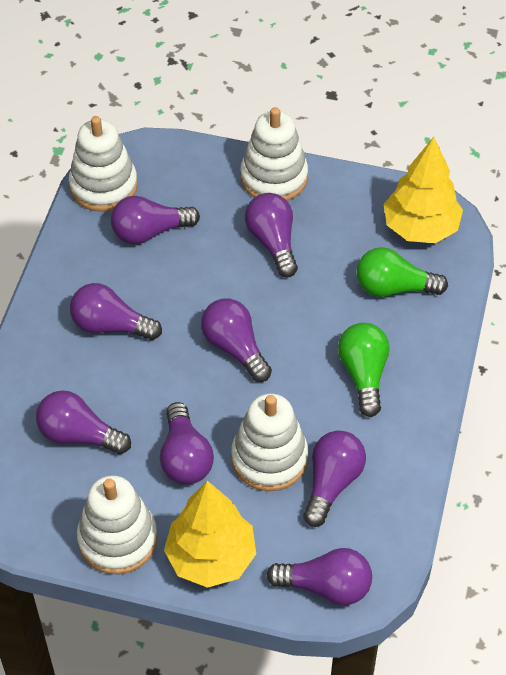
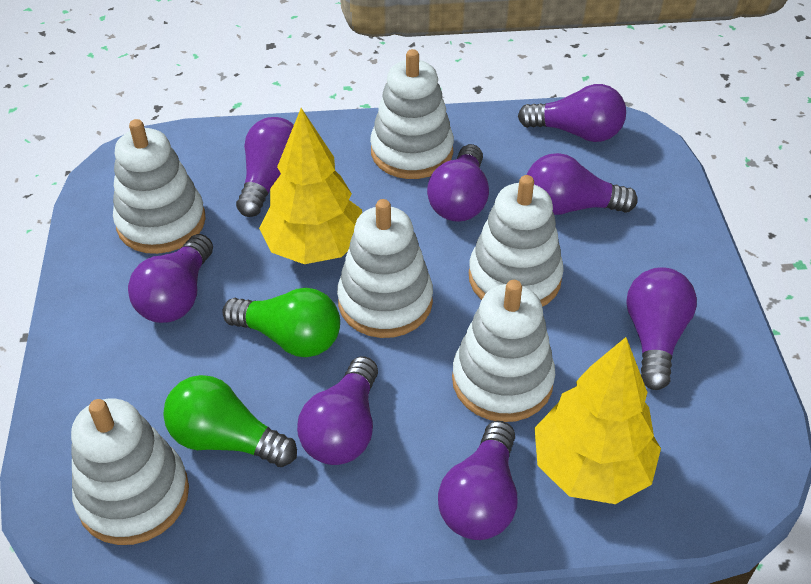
white stacking toy: 4 -> 6

